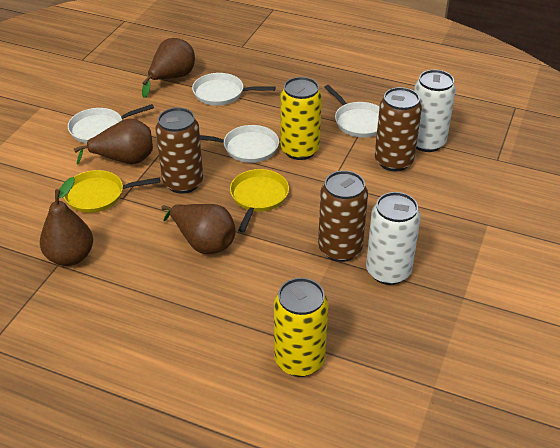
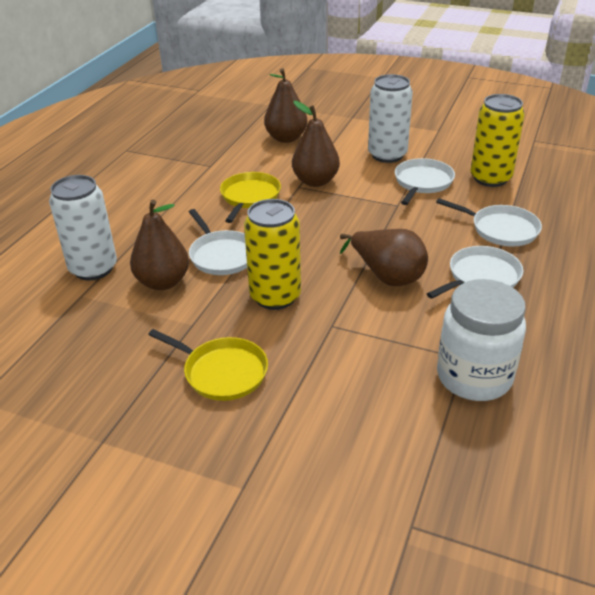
brown can: 3 -> 0
white jar: 0 -> 1

